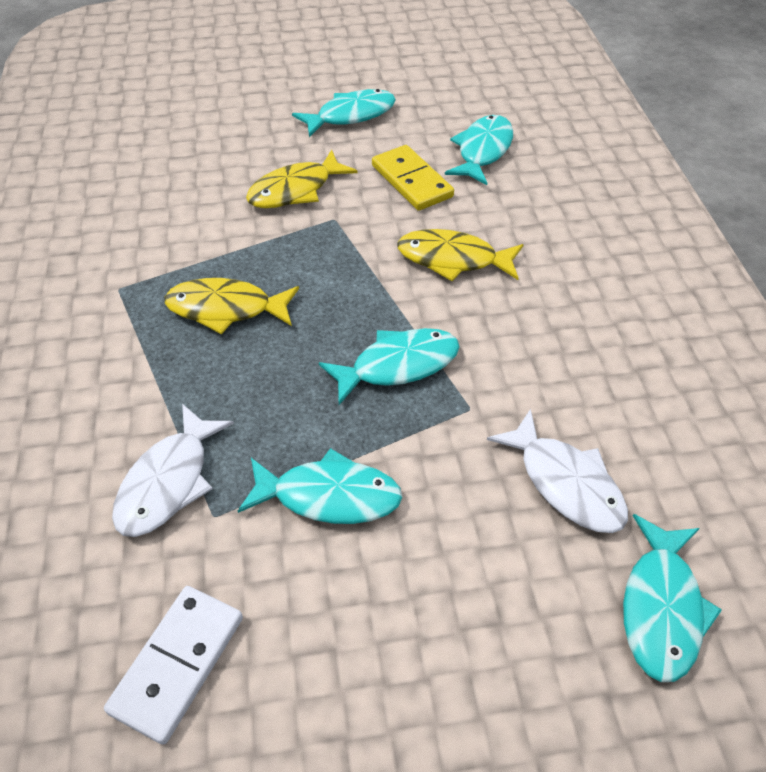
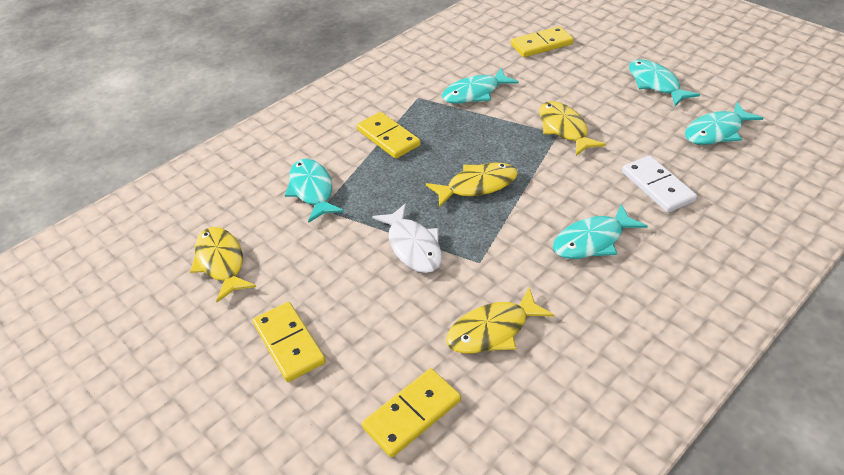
white fish: 2 -> 1
yellow domino: 1 -> 4
yellow fish: 3 -> 4

